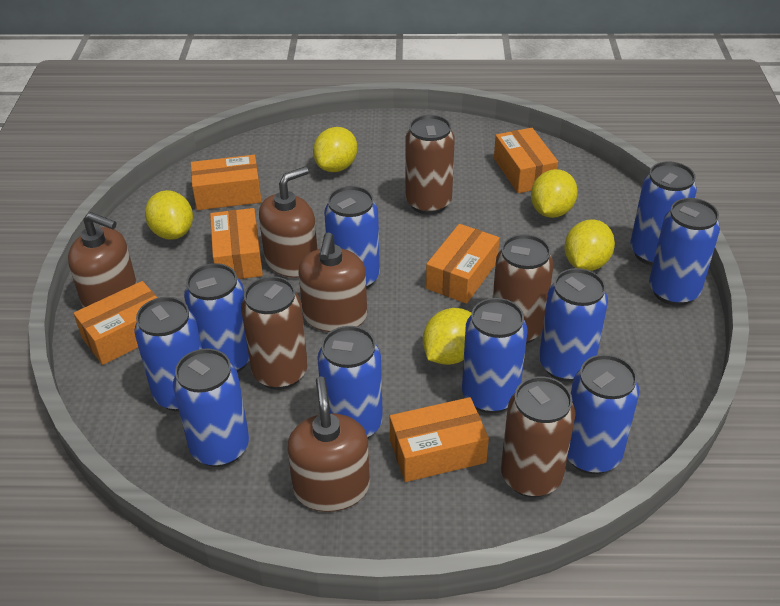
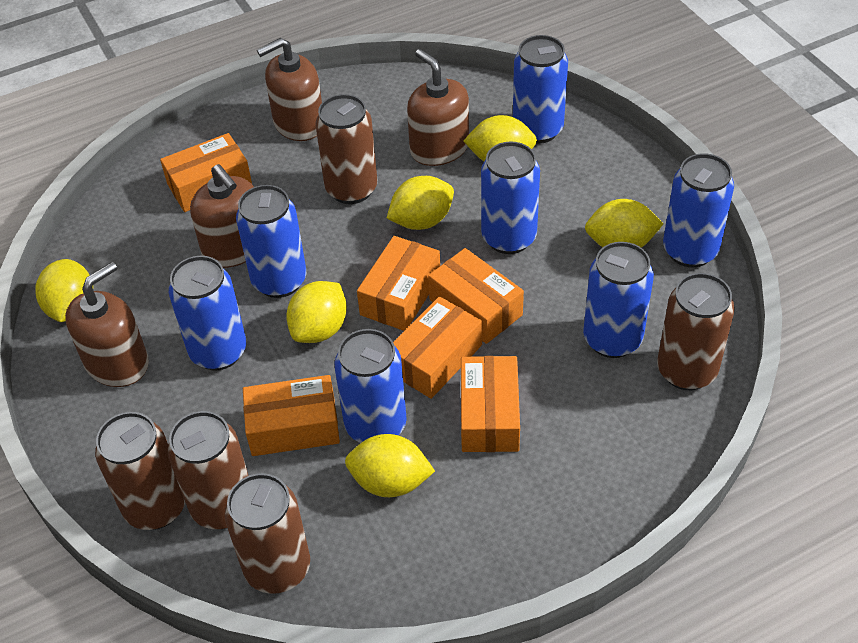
blue can: 10 -> 7
brown can: 4 -> 5
yellow lemon: 5 -> 6

